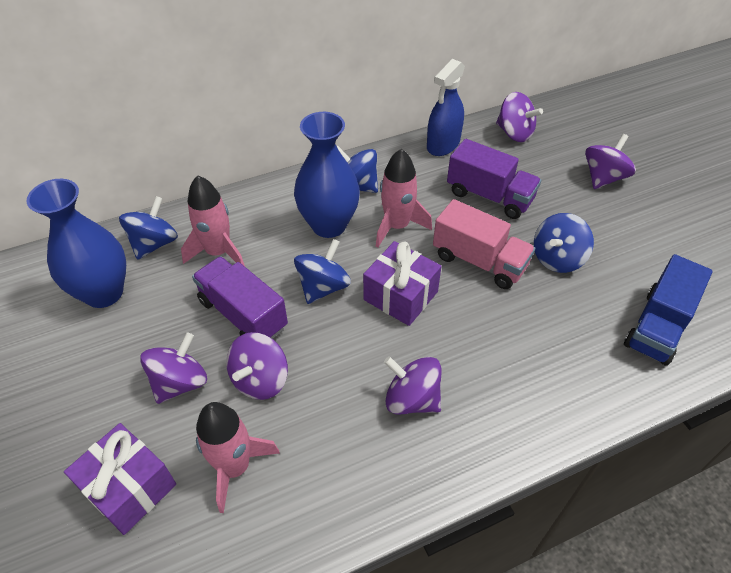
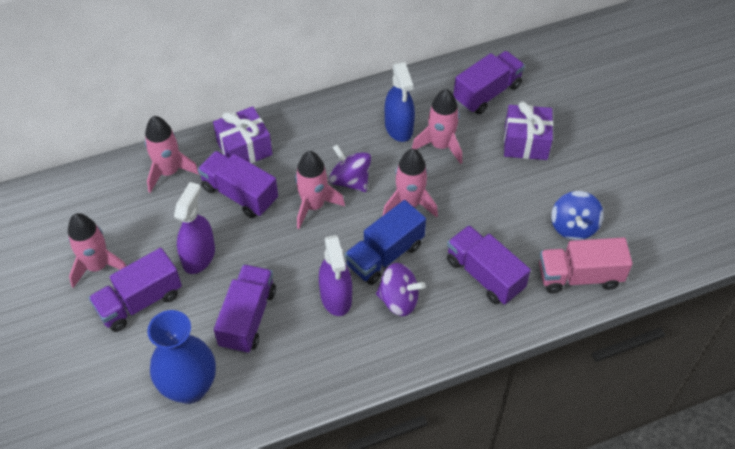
blue spinning top: 4 -> 1
blue vase: 2 -> 1
pink rocket: 3 -> 5
purple spinning top: 5 -> 2
purple spray bottle: 0 -> 2
purple truck: 2 -> 5

